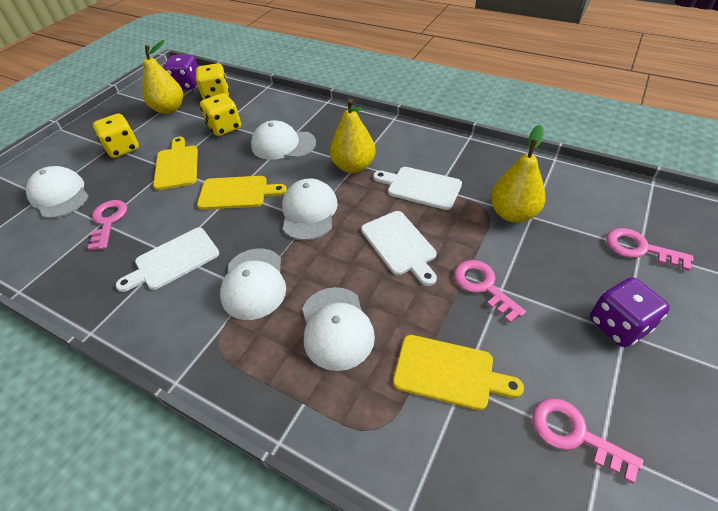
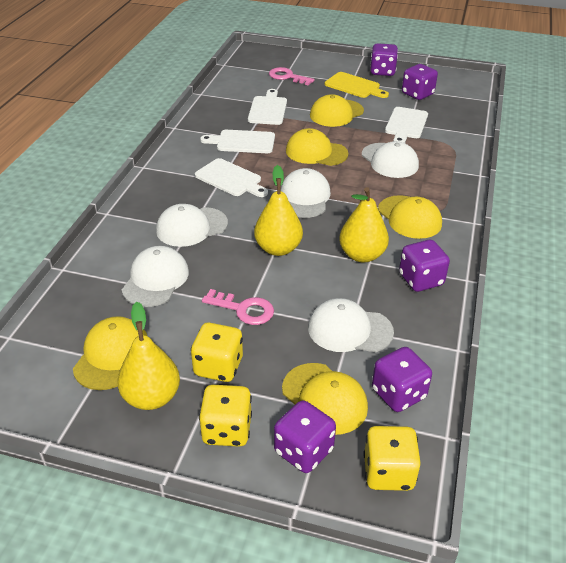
pink key: 4 -> 2
purple dice: 2 -> 5
white cutting board: 3 -> 4
yellow cap: 0 -> 5
yellow cutting board: 3 -> 1

